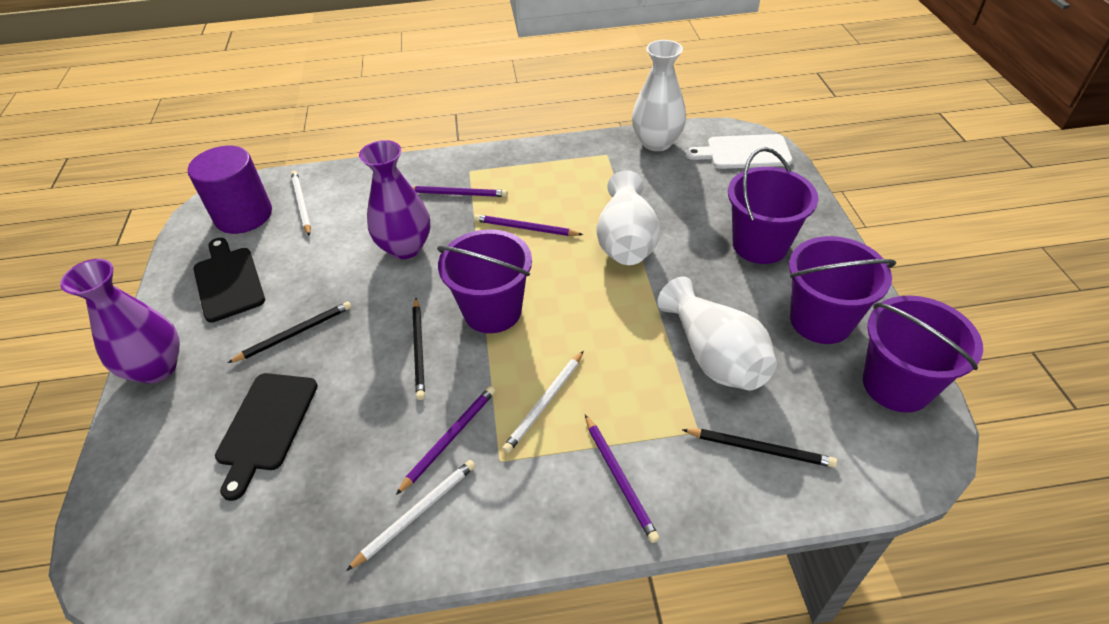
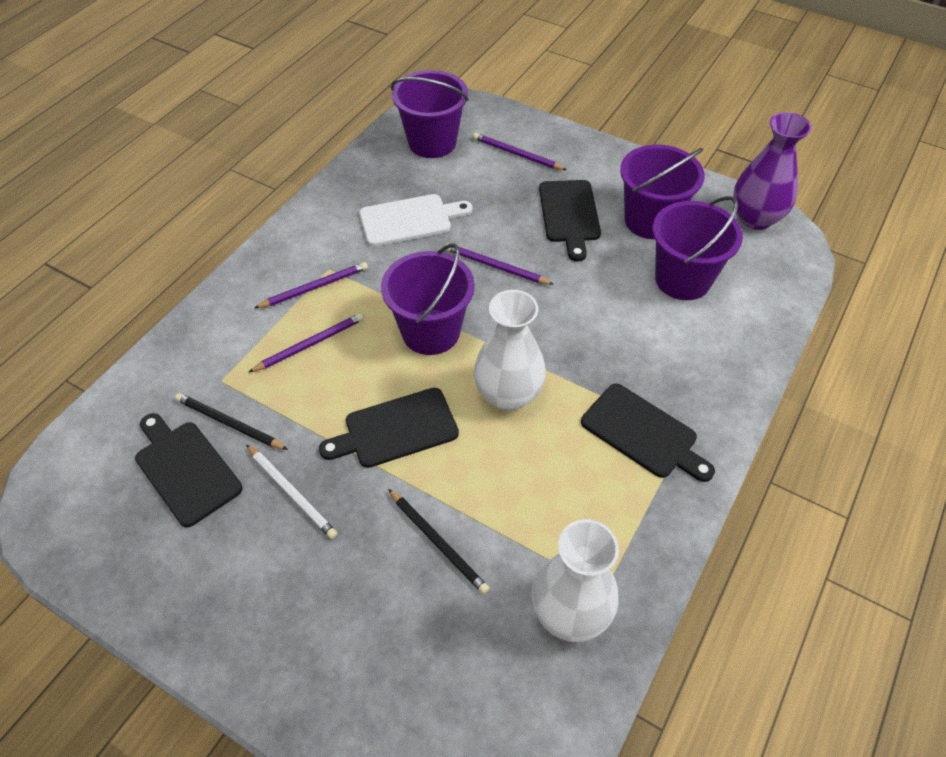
black cutting board: 2 -> 4
black pencil: 3 -> 2
purple cylinder: 1 -> 0
purple vase: 2 -> 1
white pencil: 3 -> 1
white vase: 3 -> 2

